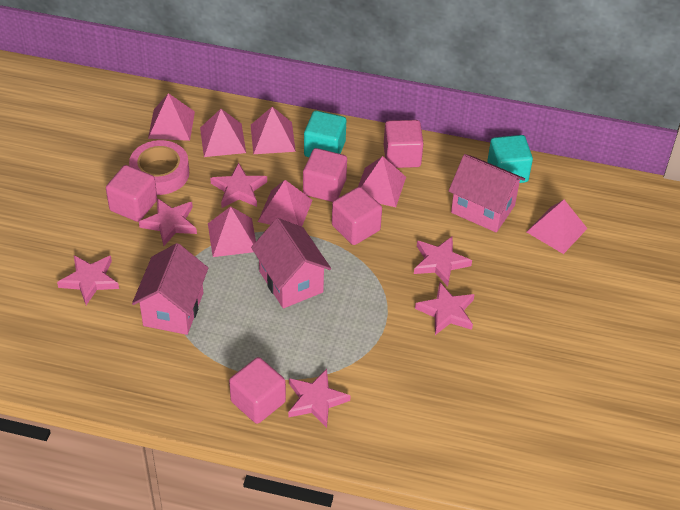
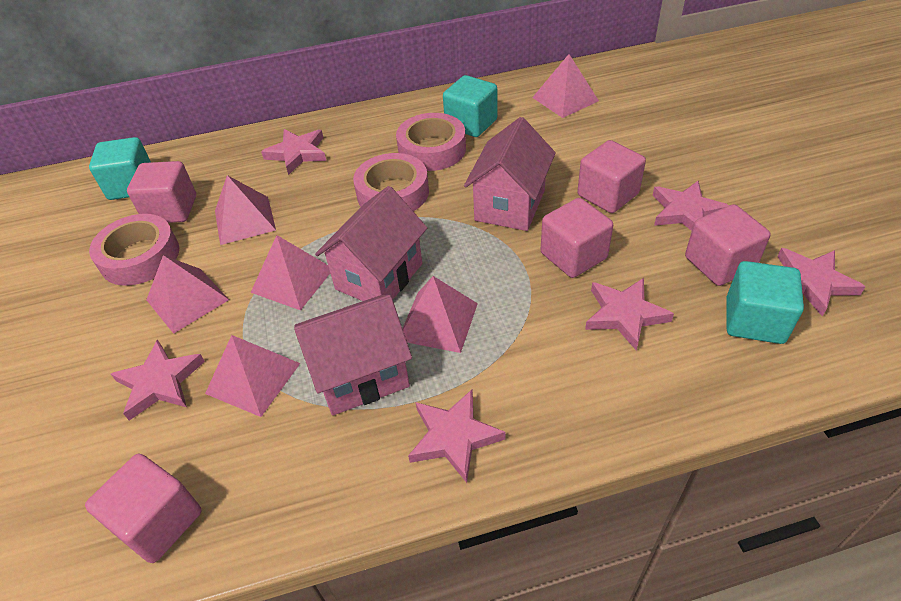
pink pyramid: 7 -> 6
pink tape: 1 -> 3
turquoise cube: 2 -> 3

